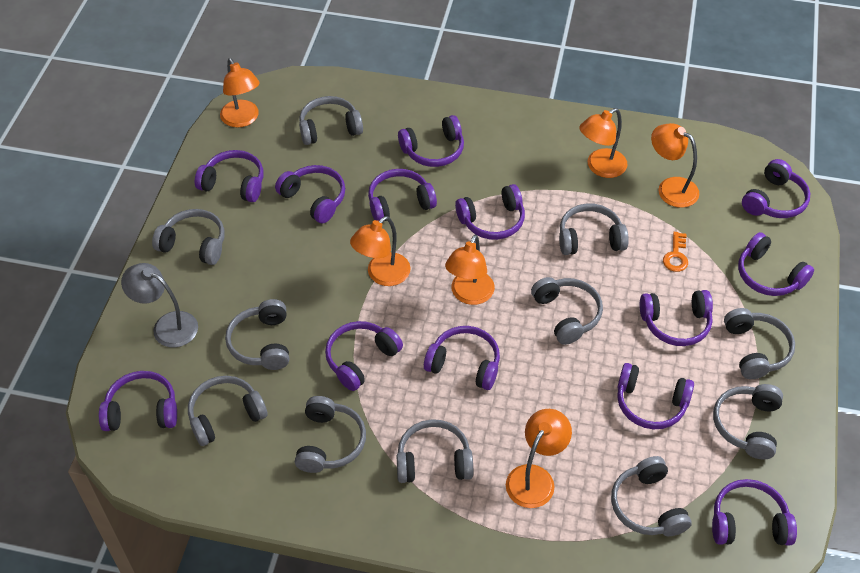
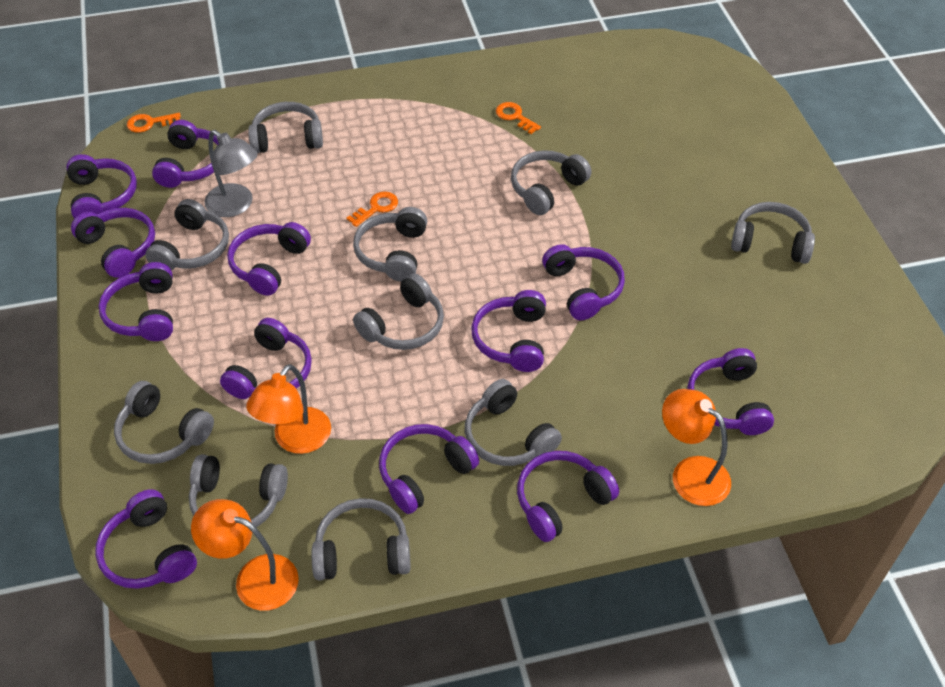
grey headphones: 11 -> 10
orange key: 1 -> 3
orange lamp: 6 -> 3
purple headphones: 13 -> 12

